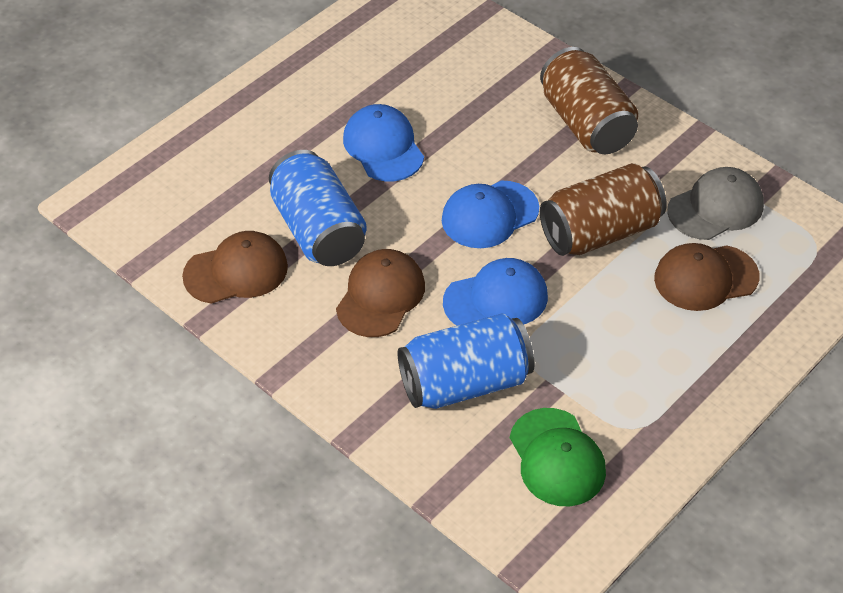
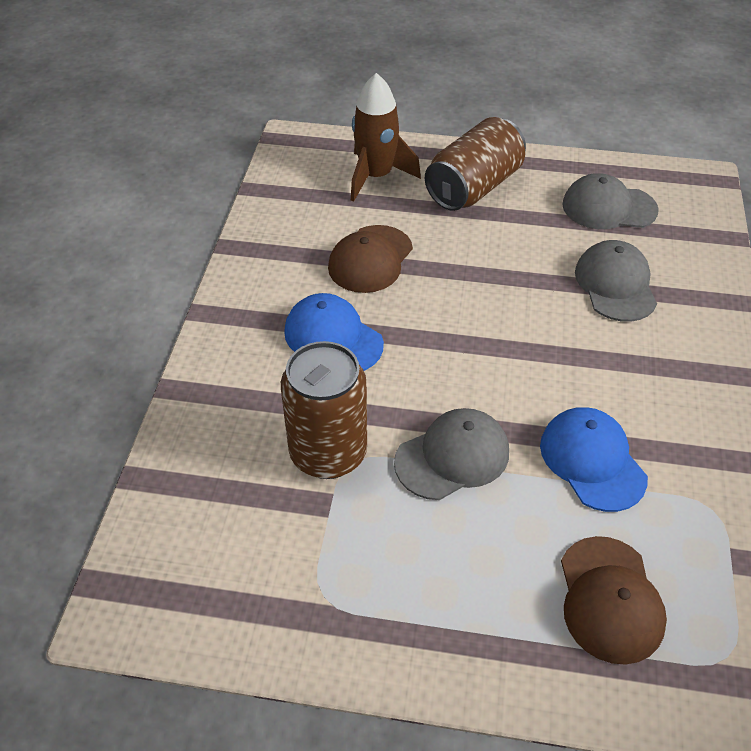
blue can: 2 -> 0
blue cap: 3 -> 2
brown cap: 3 -> 2
brown rocket: 0 -> 1
green cap: 1 -> 0
grey cap: 1 -> 3

